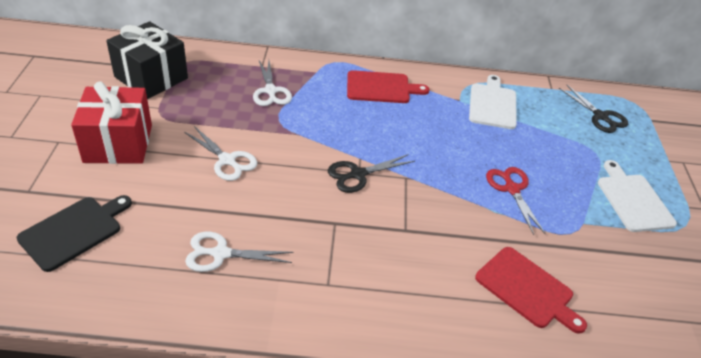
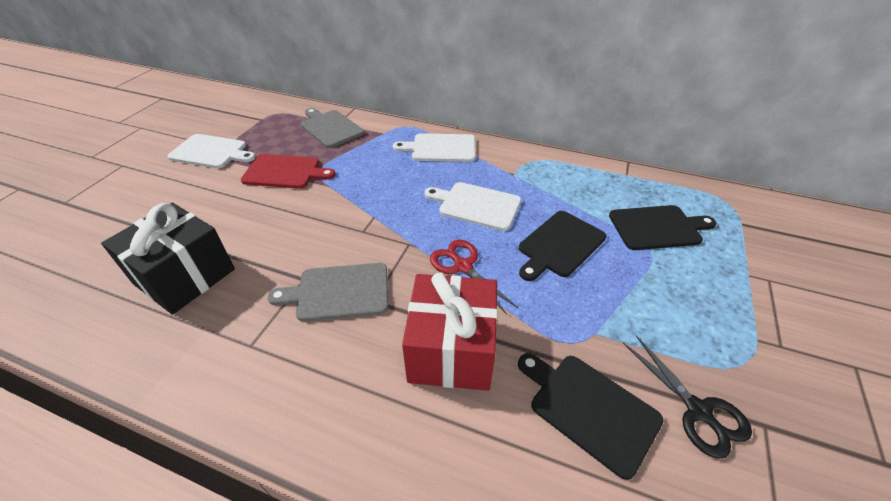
black cutting board: 1 -> 3
black scissors: 2 -> 1
grey cutting board: 0 -> 2
red cutting board: 2 -> 1
white cutting board: 2 -> 3
white scissors: 3 -> 0

